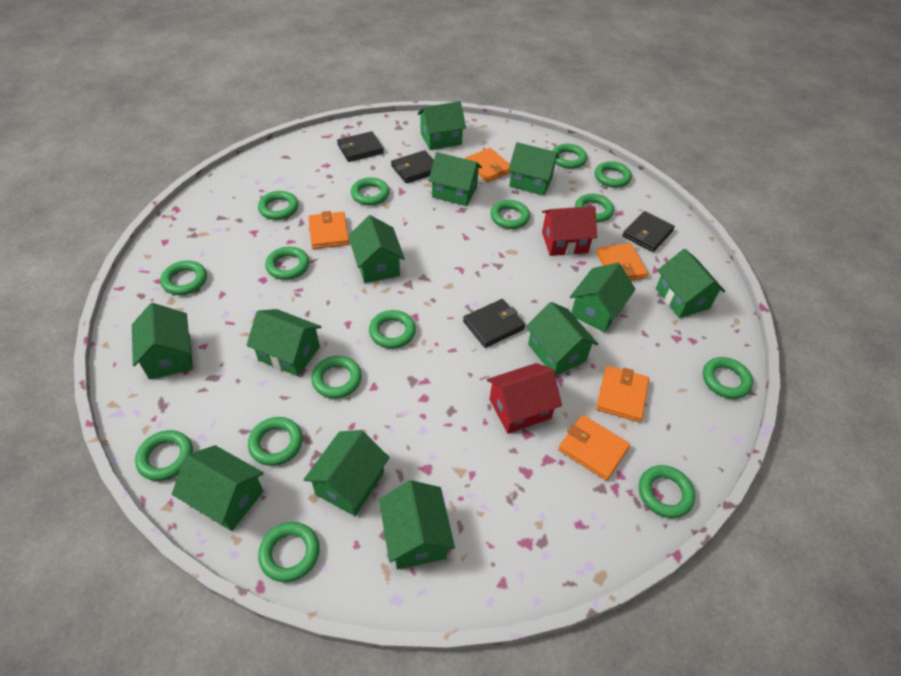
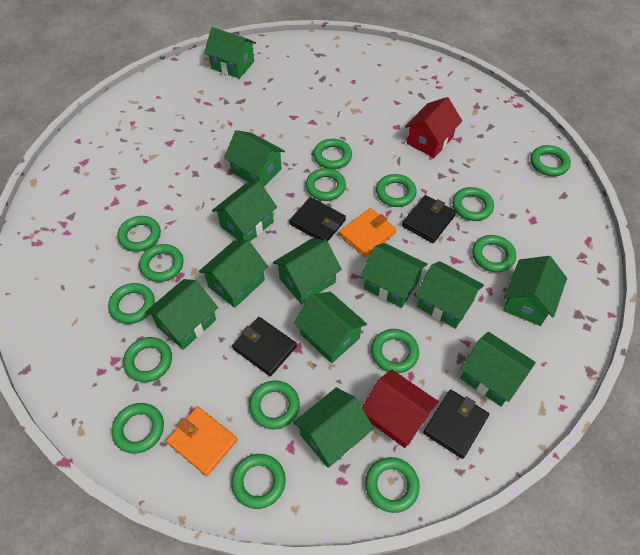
orange wallet: 5 -> 2

